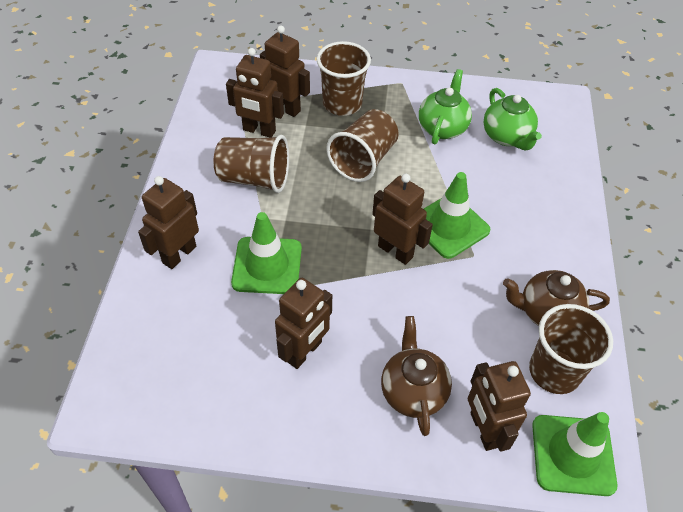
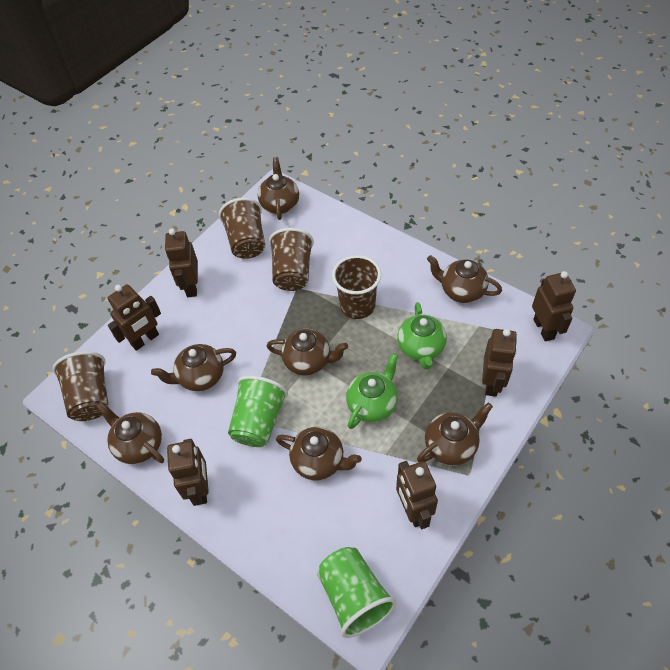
brown teapot: 2 -> 7
green cup: 0 -> 2
green traffic cone: 3 -> 0

